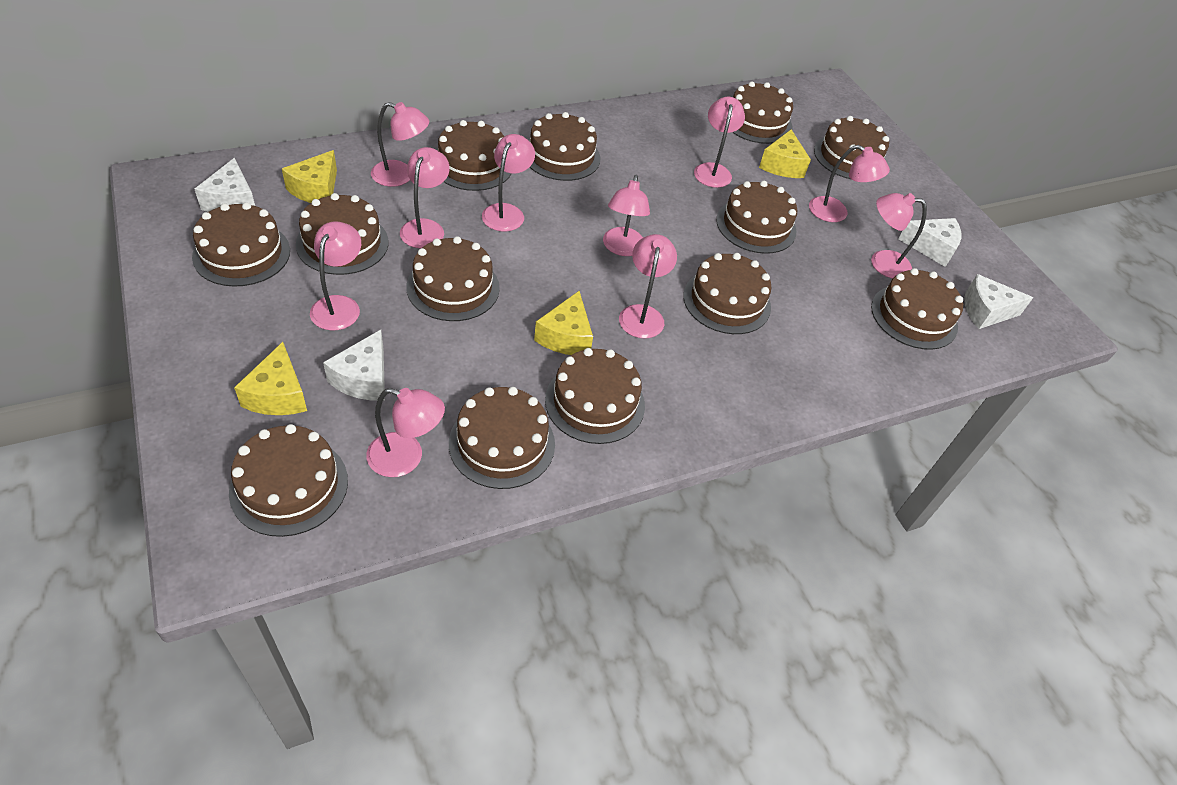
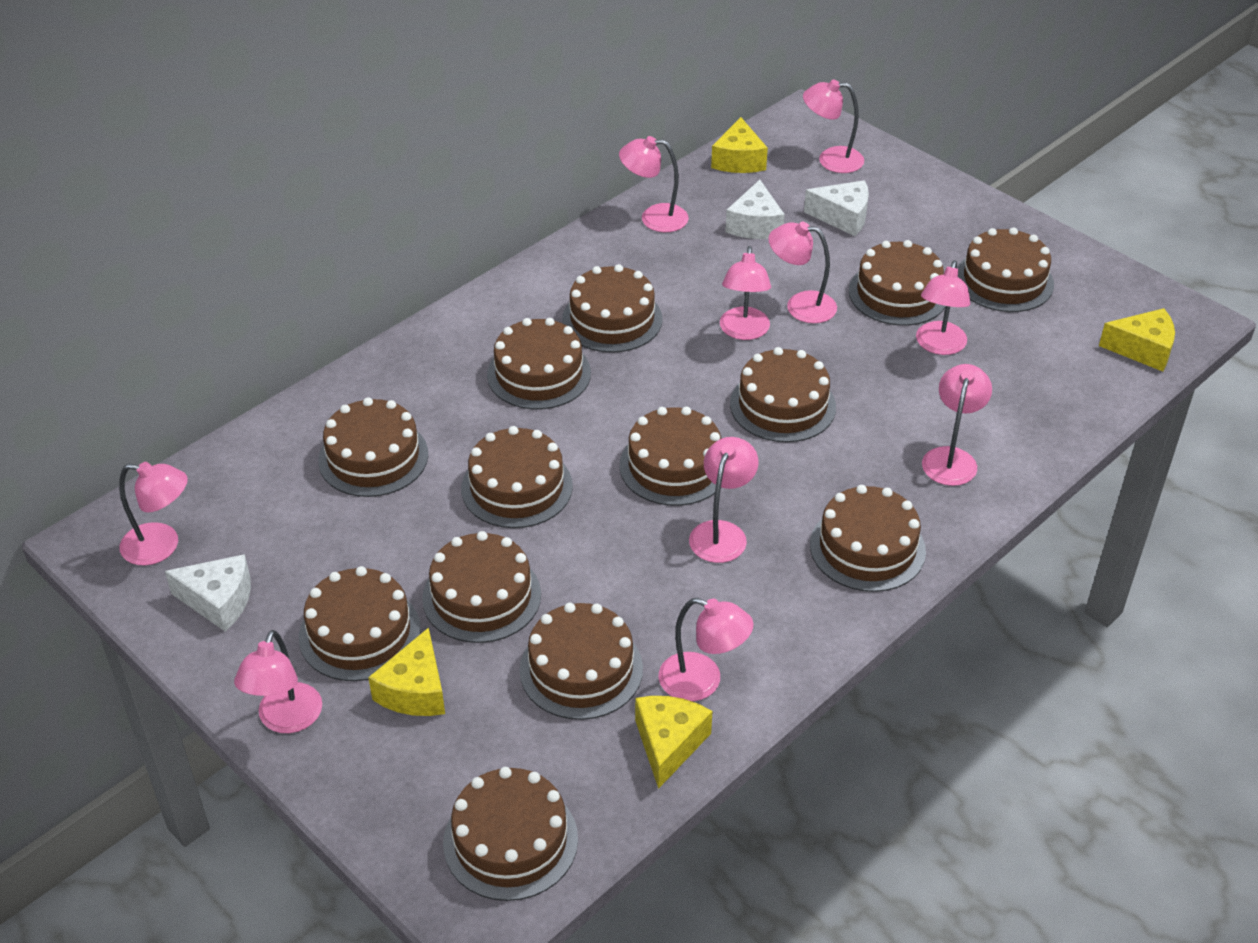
white cheese: 4 -> 3

